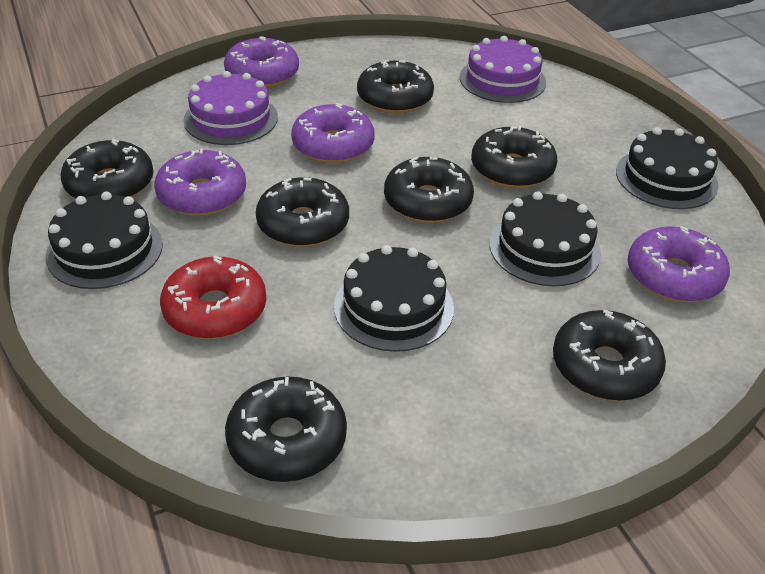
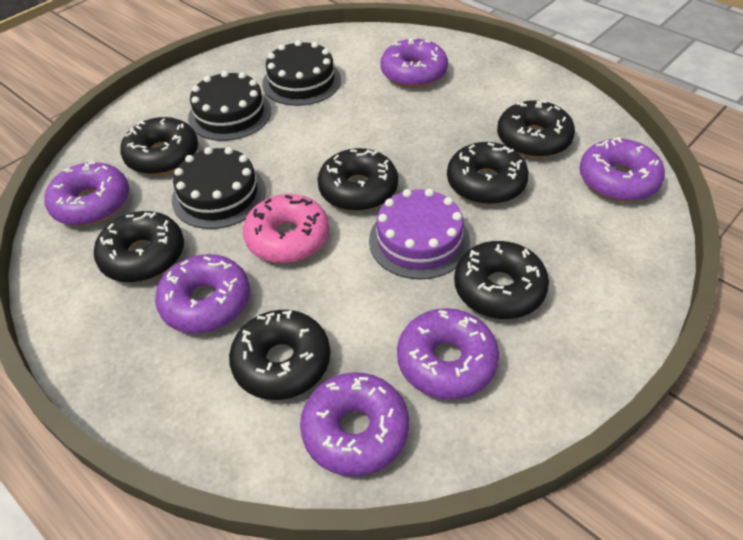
black cake: 4 -> 3
pink donut: 0 -> 1
purple cake: 2 -> 1
purple donut: 4 -> 6
red donut: 1 -> 0

